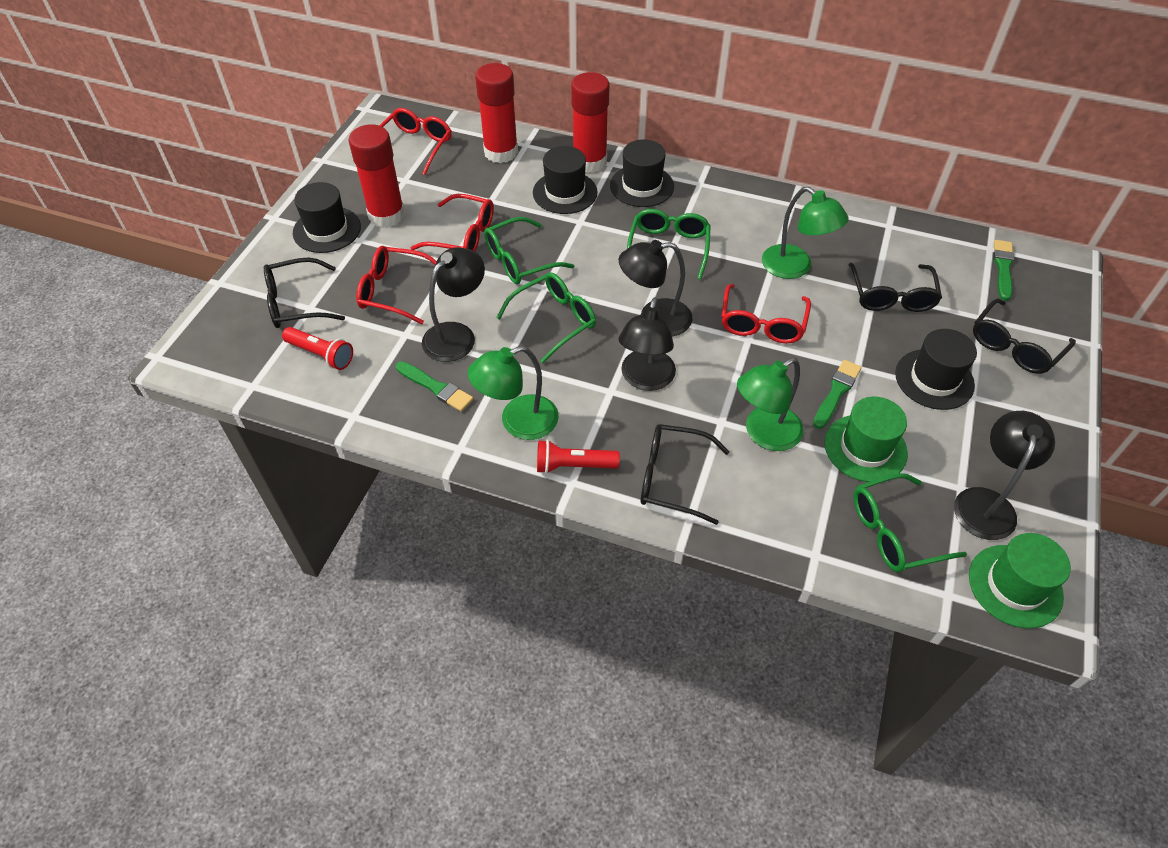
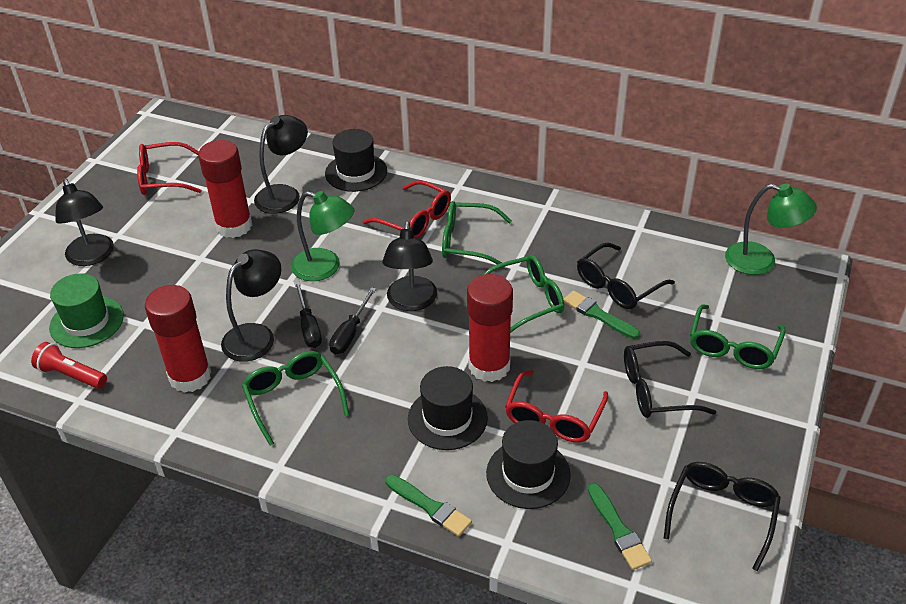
black glasses: 4 -> 3
black hat: 4 -> 3
black screwdriver: 0 -> 2
green hat: 2 -> 1
green lamp: 3 -> 2
red flashlight: 2 -> 1
red glasses: 4 -> 3

